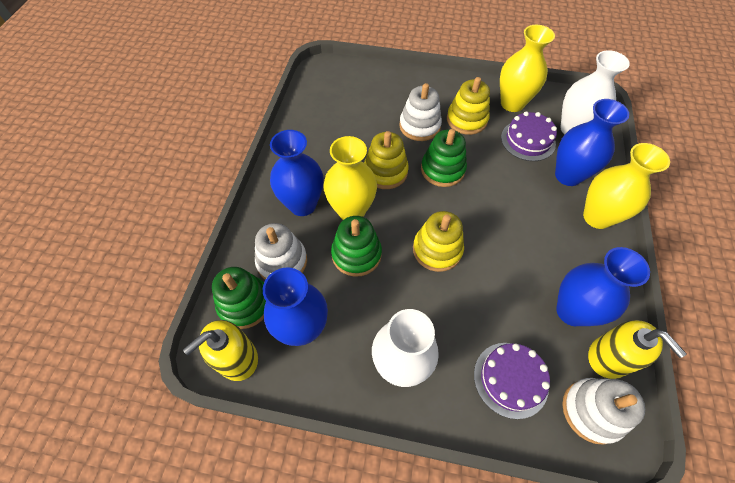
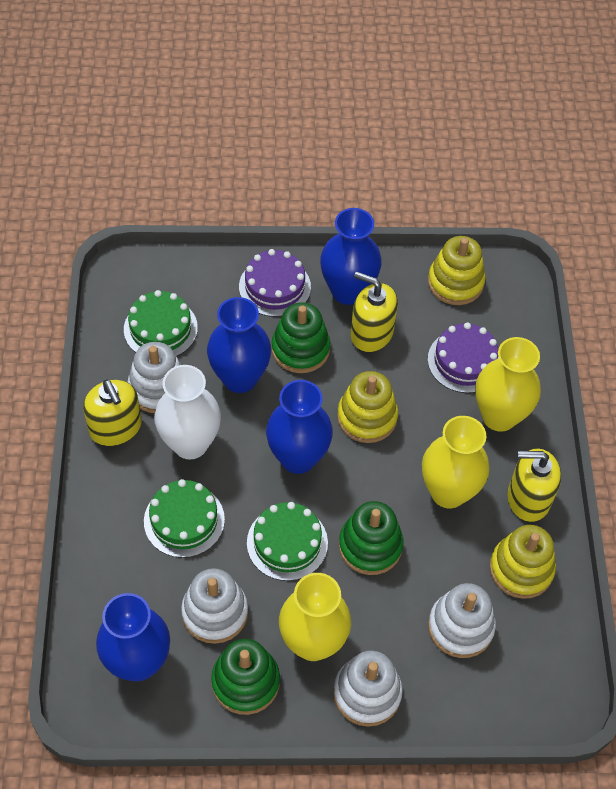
green cake: 0 -> 3
white stacking toy: 3 -> 4
white vase: 2 -> 1
yellow soap dispenser: 2 -> 3

